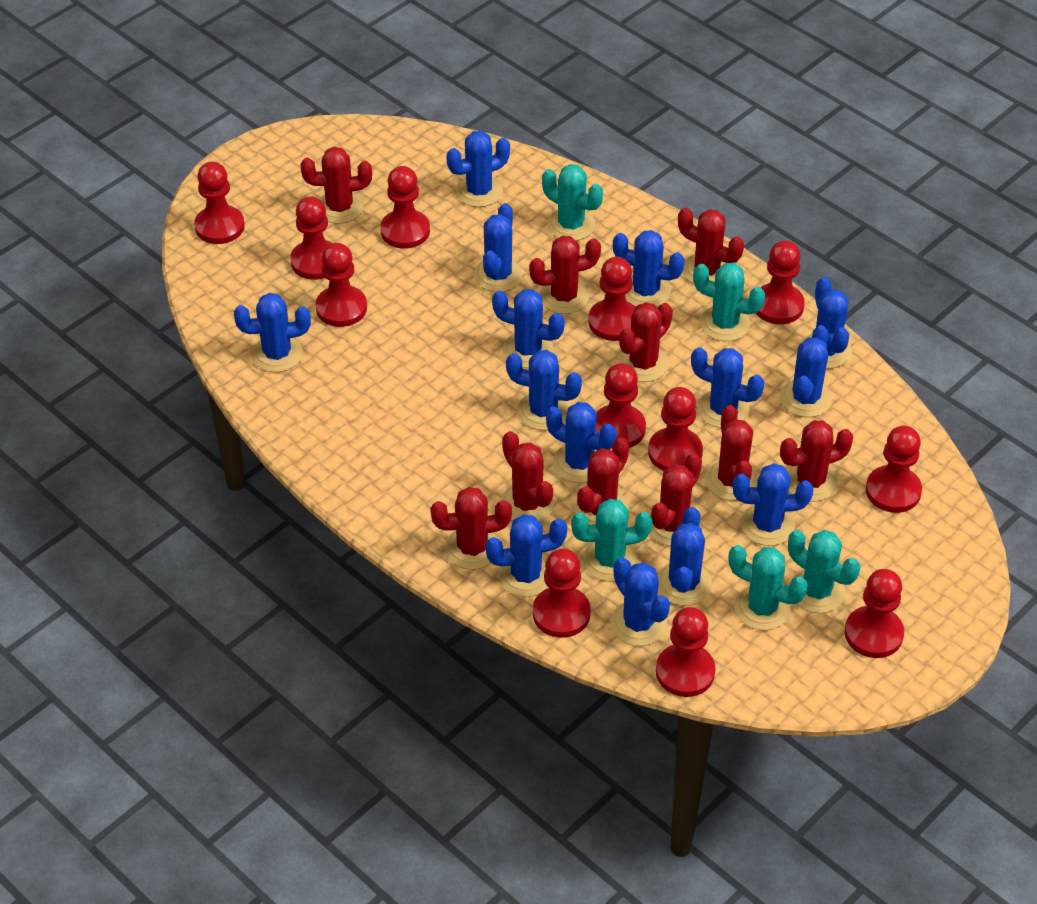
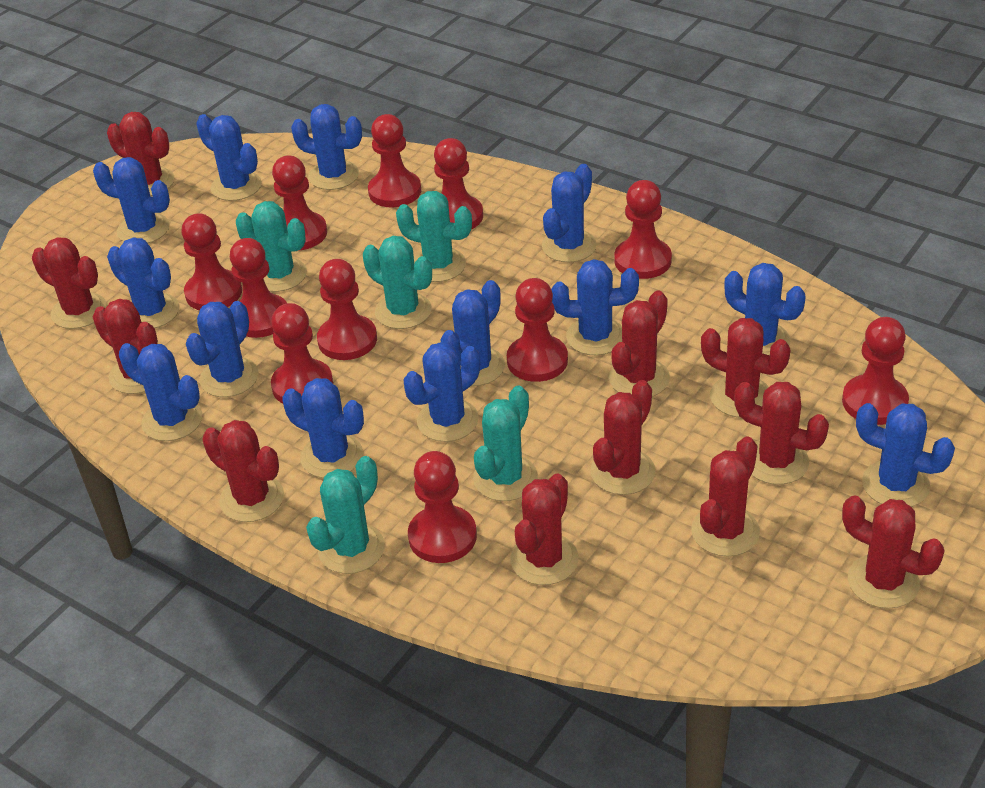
blue cactus: 14 -> 13
red cactus: 10 -> 11
red pawn: 12 -> 11

